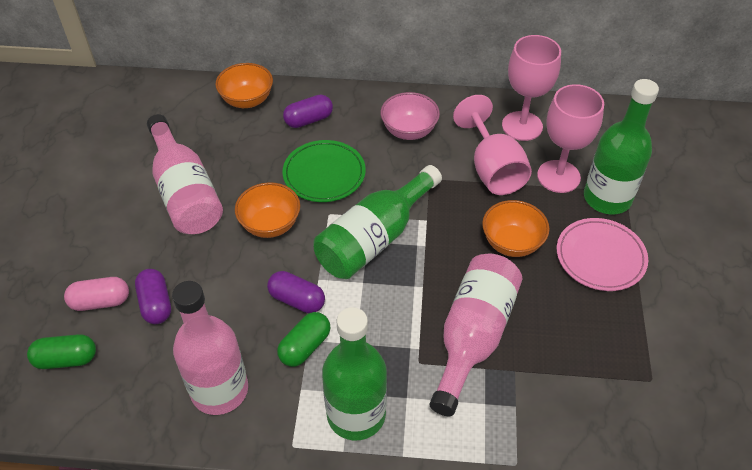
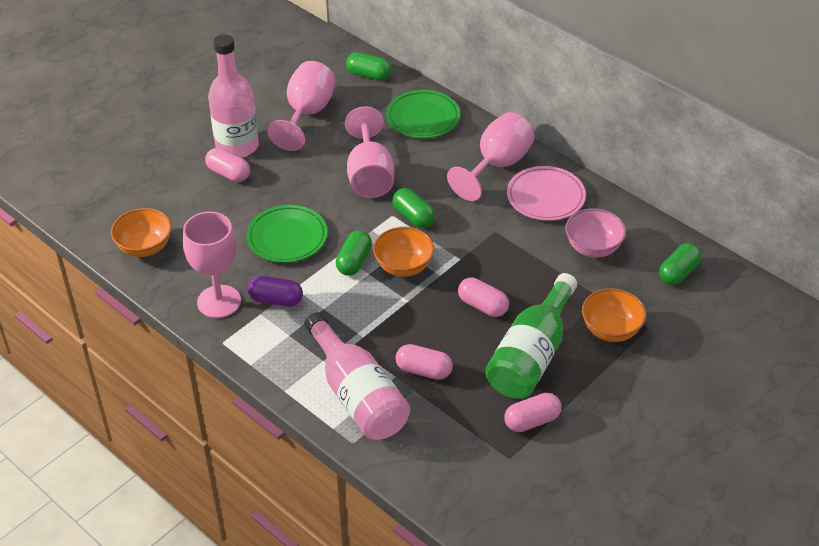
green bottle: 3 -> 1
green capsule: 2 -> 4
green plate: 1 -> 2
pink bottle: 3 -> 2
pink capsule: 1 -> 4
pink goblet: 3 -> 4
purple capsule: 3 -> 1

